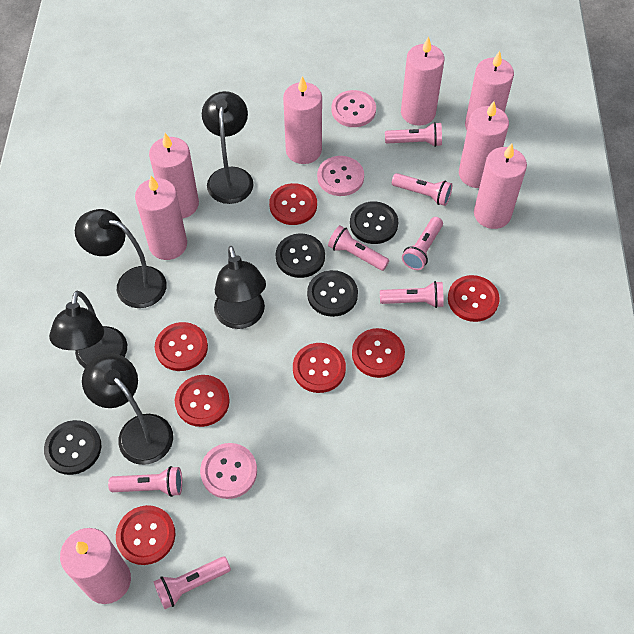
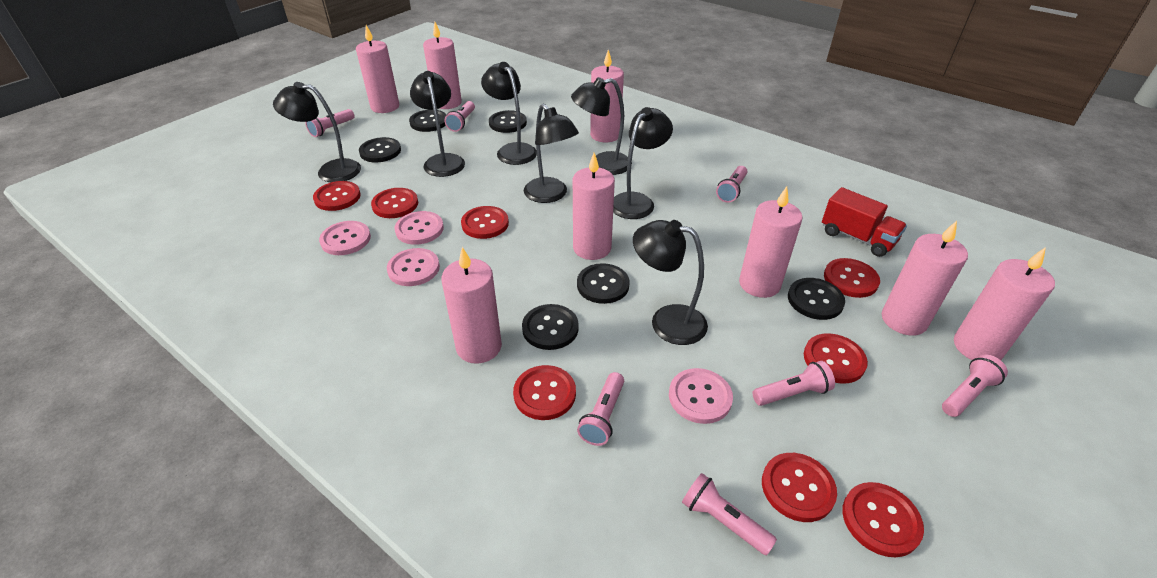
black button: 4 -> 6
black lamp: 5 -> 7
pink button: 3 -> 4
red button: 7 -> 8
red truck: 0 -> 1

